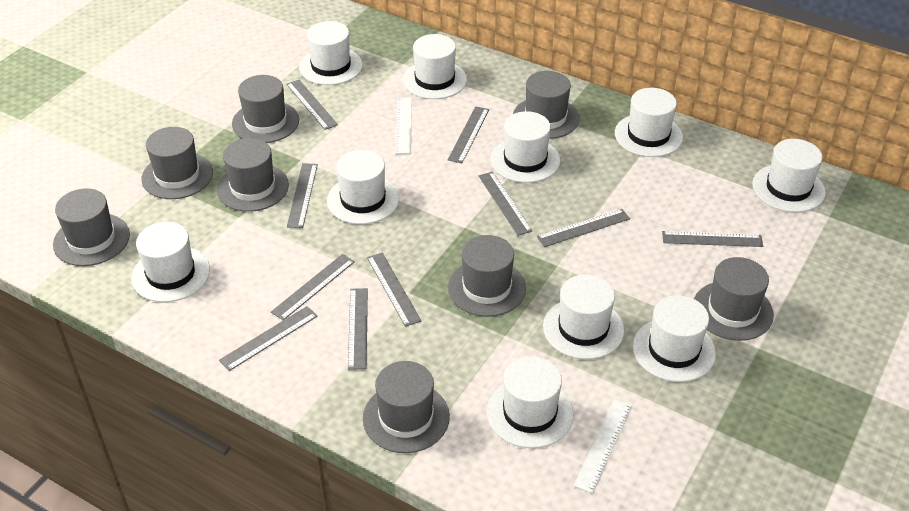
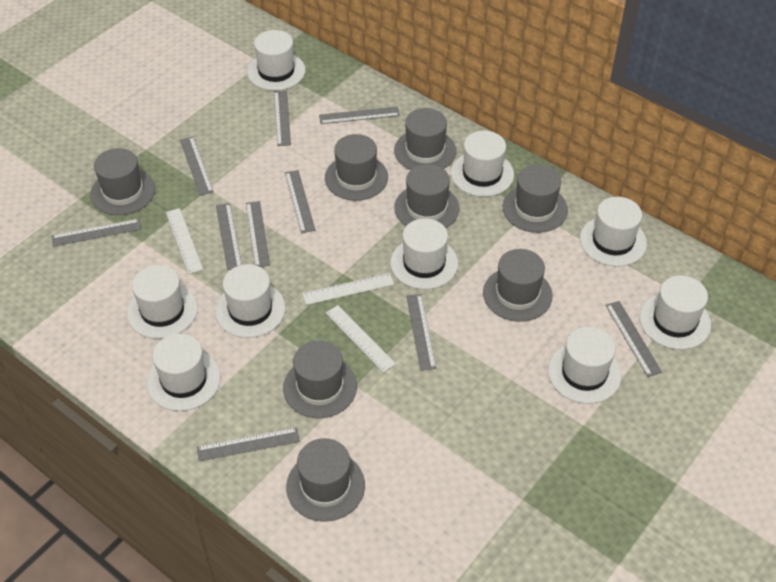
white hat: 10 -> 9
white ruler: 2 -> 3

